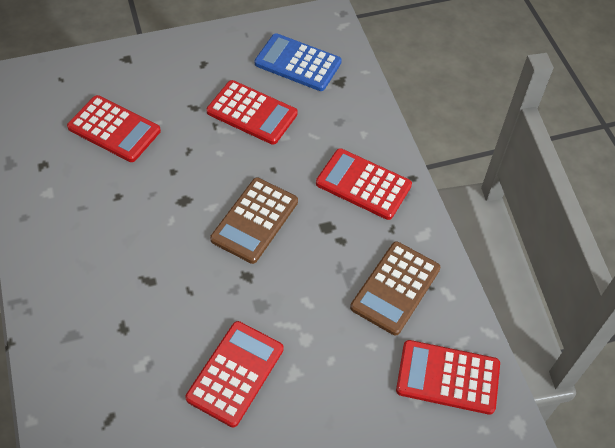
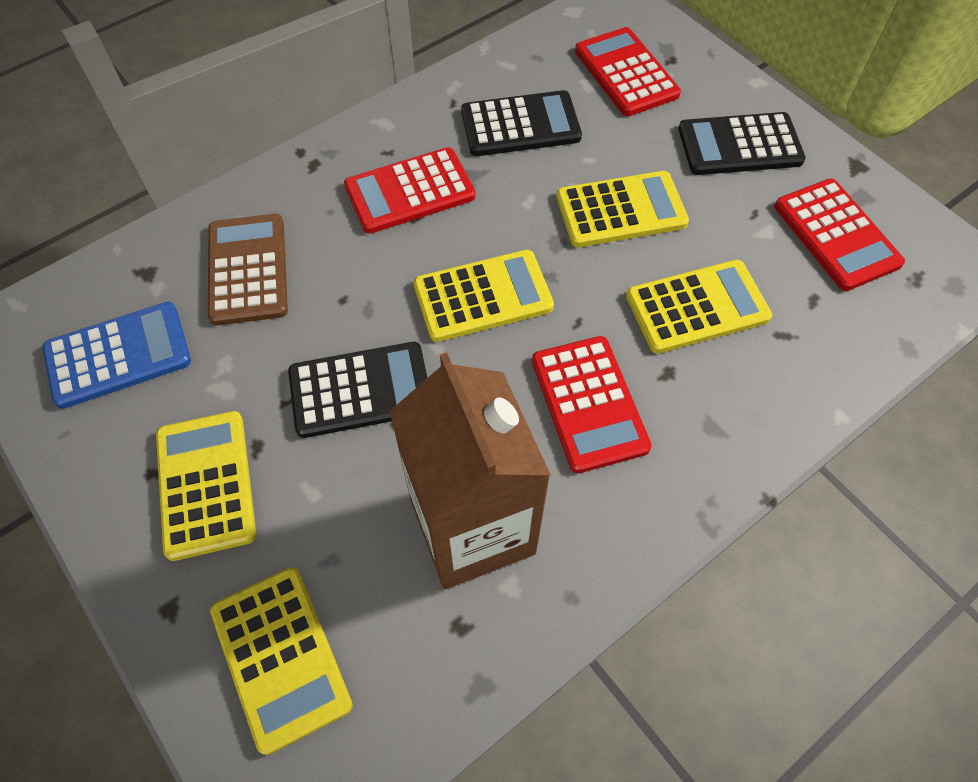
black calculator: 0 -> 3
brown calculator: 2 -> 1
brown carton: 0 -> 1
red calculator: 5 -> 4
yellow calculator: 0 -> 5

